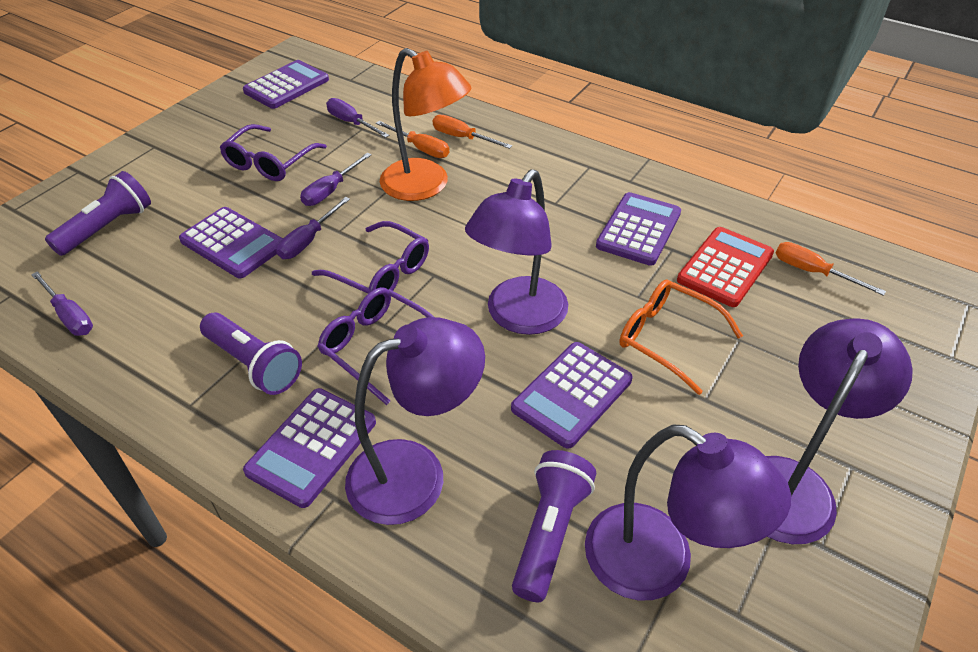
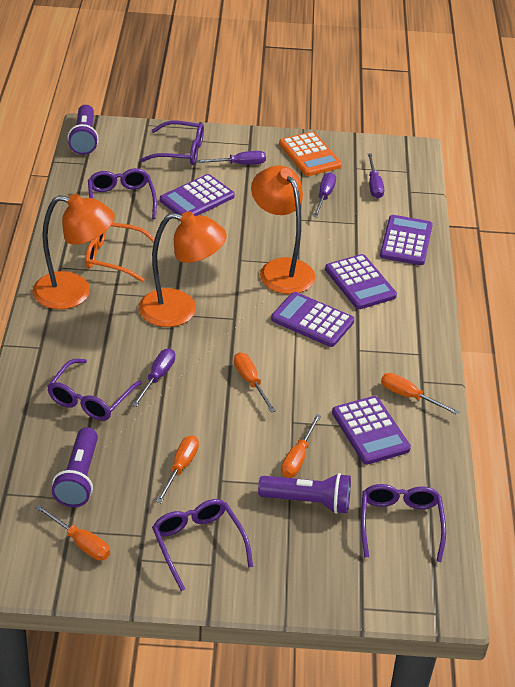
orange calculator: 0 -> 1
orange lamp: 1 -> 3
orange screwdriver: 3 -> 5
purple glasses: 3 -> 5
purple lamp: 4 -> 0
red calculator: 1 -> 0

